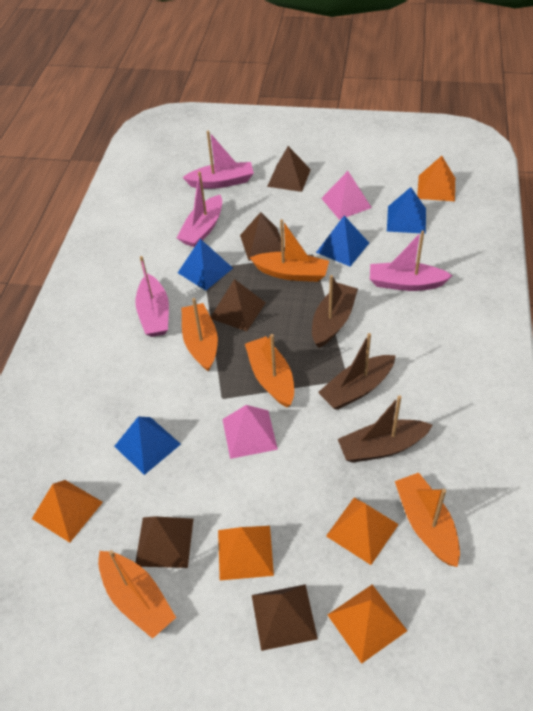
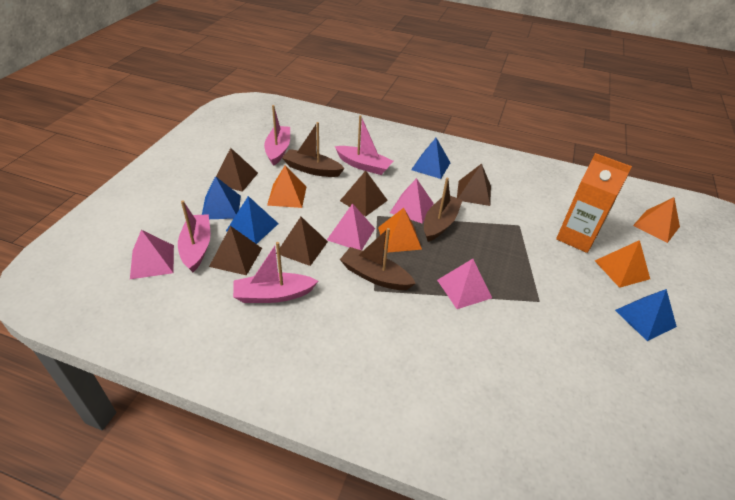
orange boat: 5 -> 0
orange carton: 0 -> 1
orange pyramid: 5 -> 4
pink pyramid: 2 -> 4

